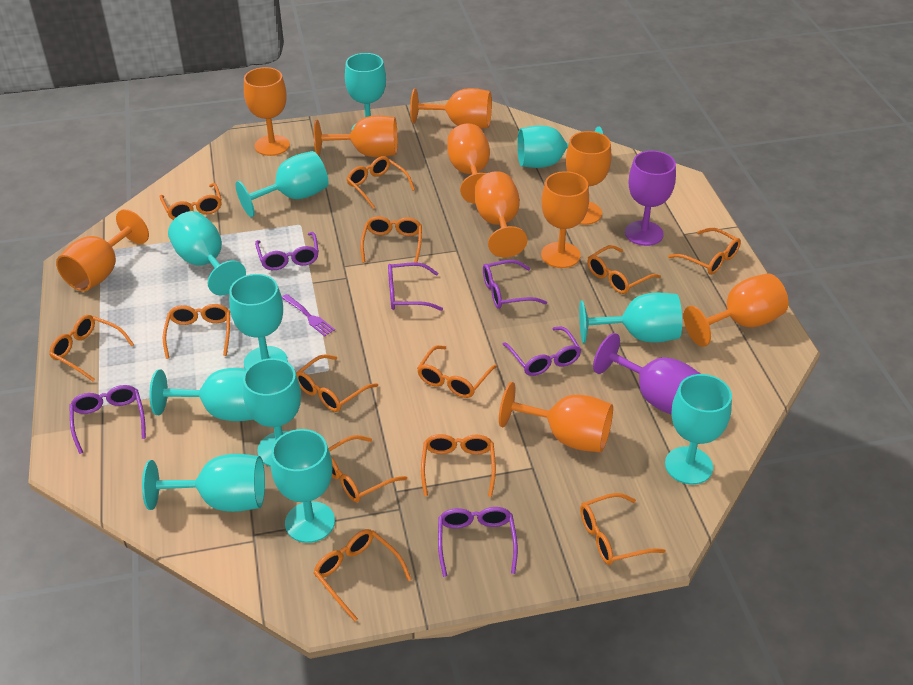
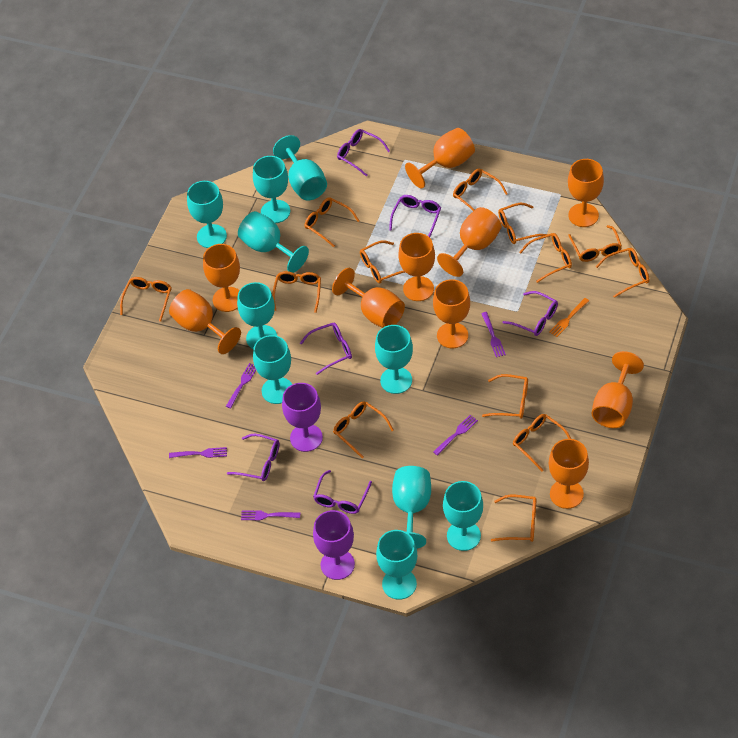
orange fork: 0 -> 1
purple fork: 1 -> 5
turquoise goblet: 11 -> 10

